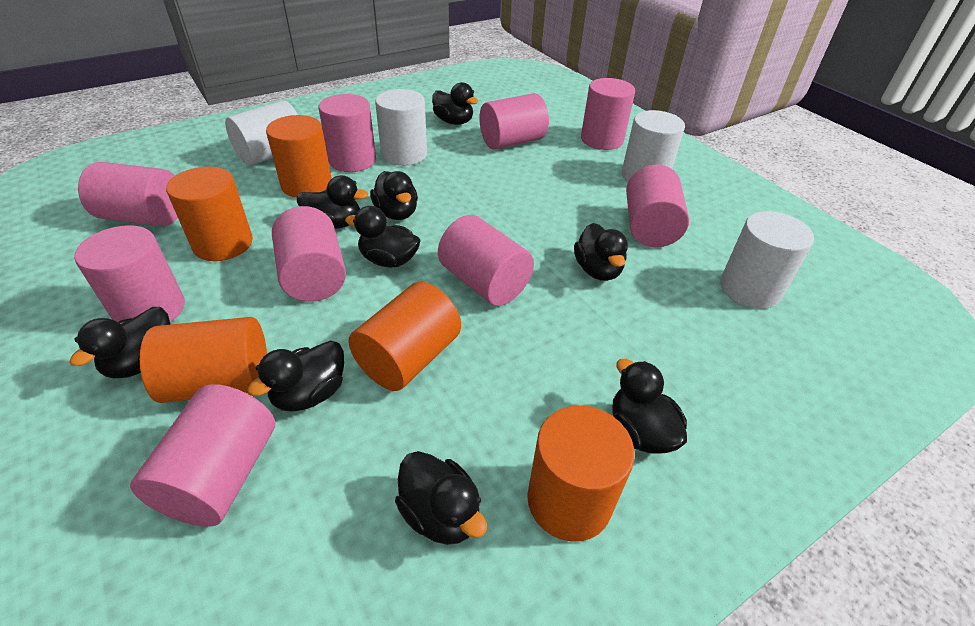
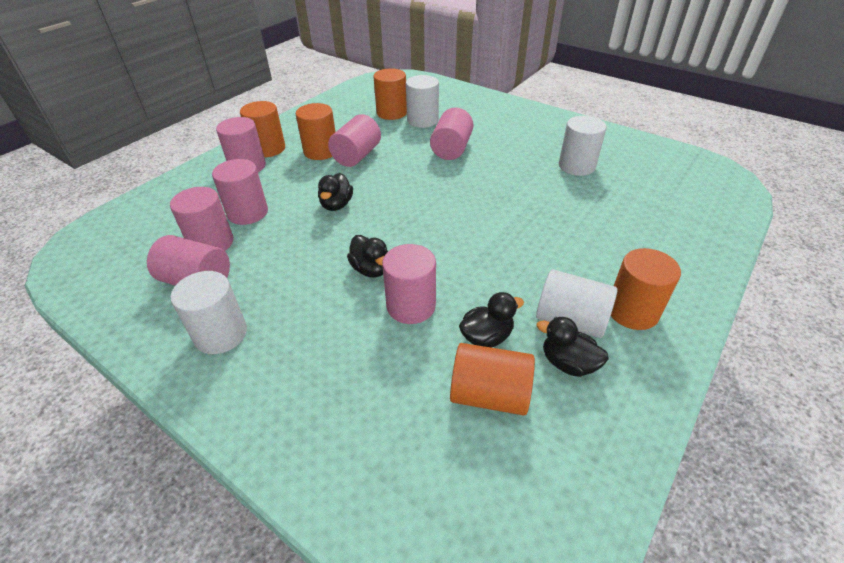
black duck: 9 -> 4
pink cylinder: 9 -> 7

